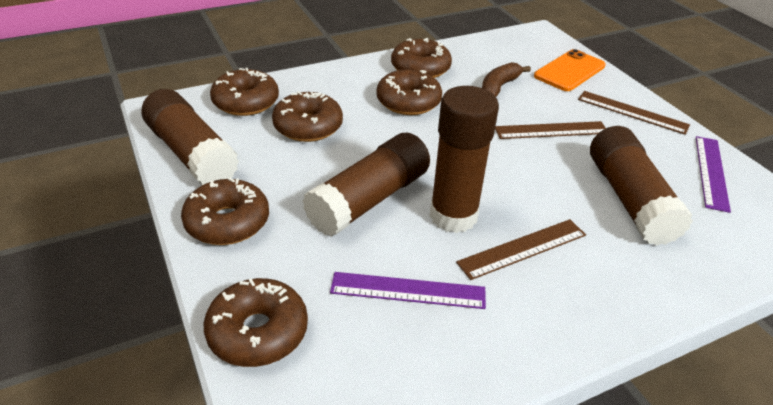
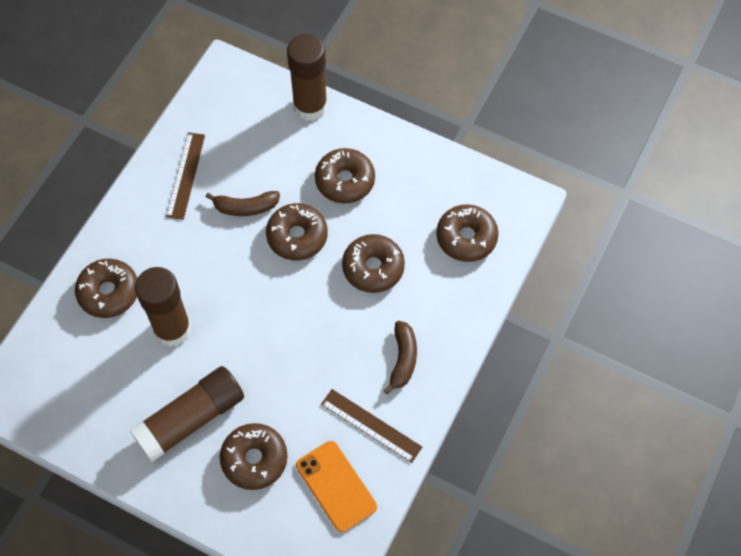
brown banana: 1 -> 2
brown glue stick: 4 -> 3
brown ruler: 3 -> 2
purple ruler: 2 -> 0

